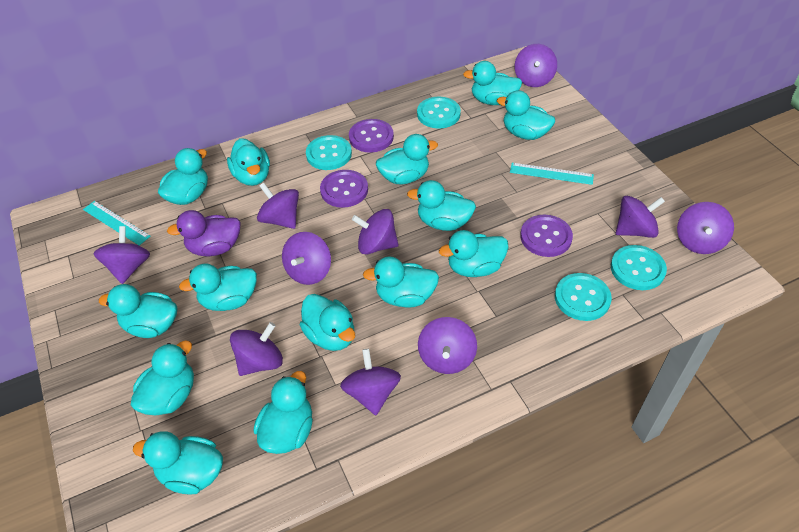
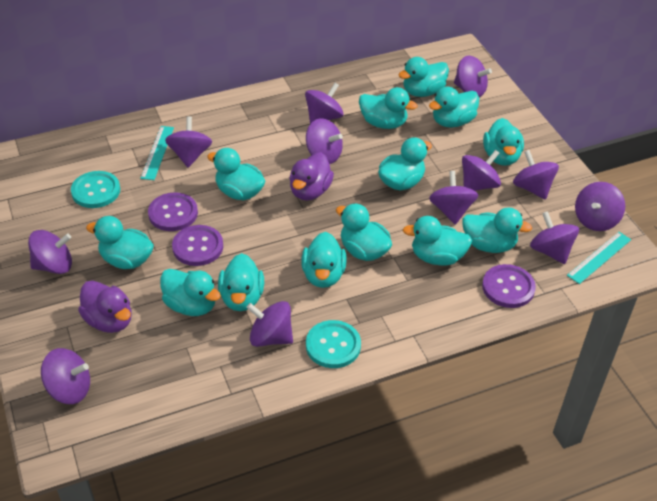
purple duck: 1 -> 2
purple spinning top: 10 -> 12
turquoise button: 4 -> 2
turquoise duck: 14 -> 13

